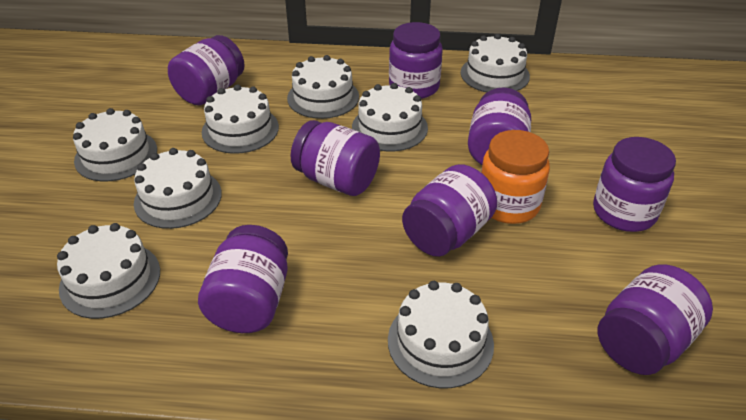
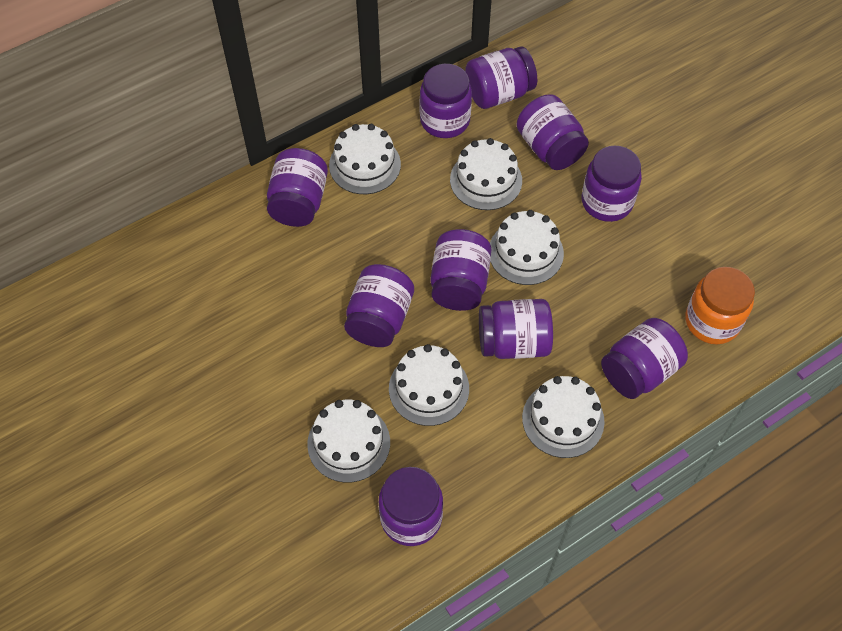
purple jar: 8 -> 10
white cake: 8 -> 6

